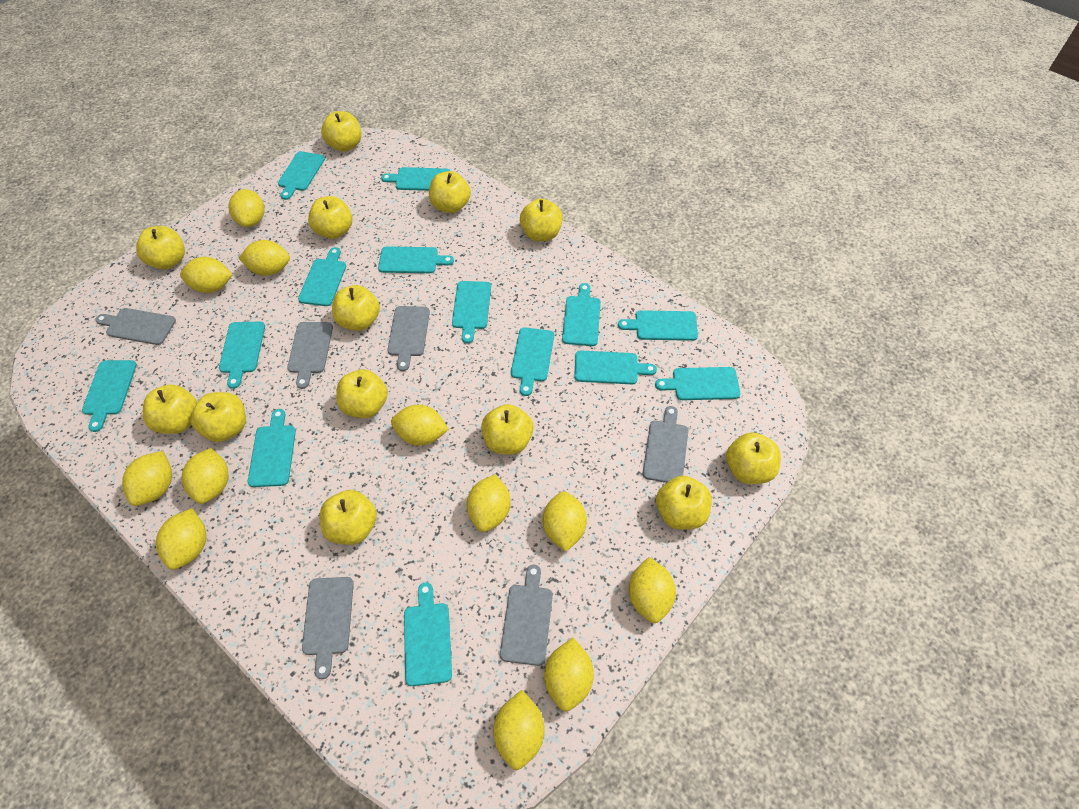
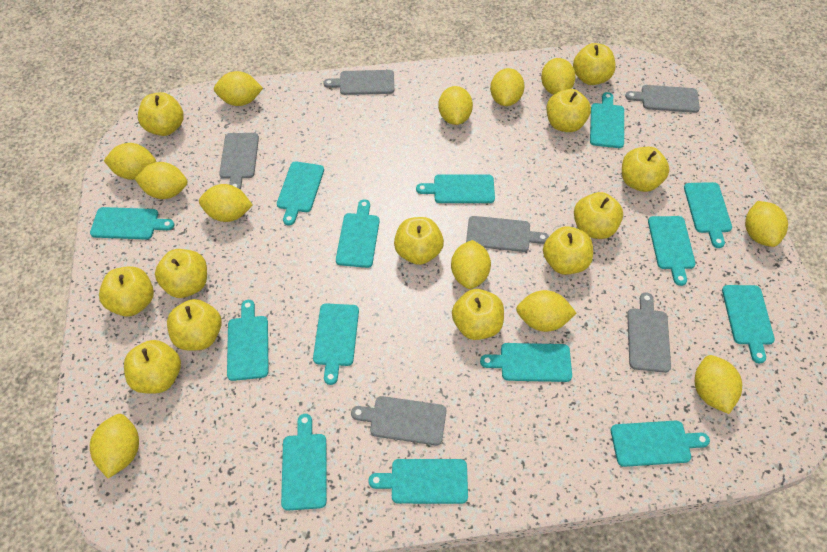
yellow apple: 13 -> 12

